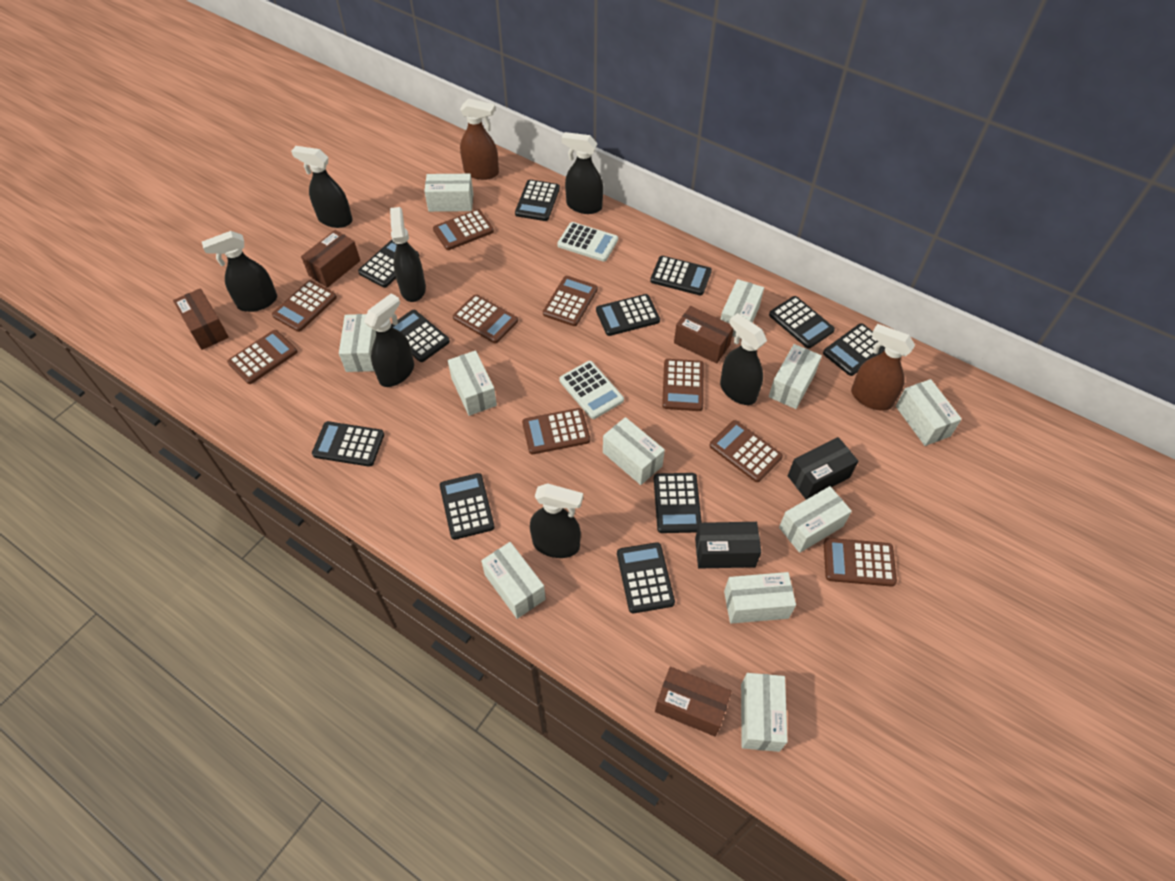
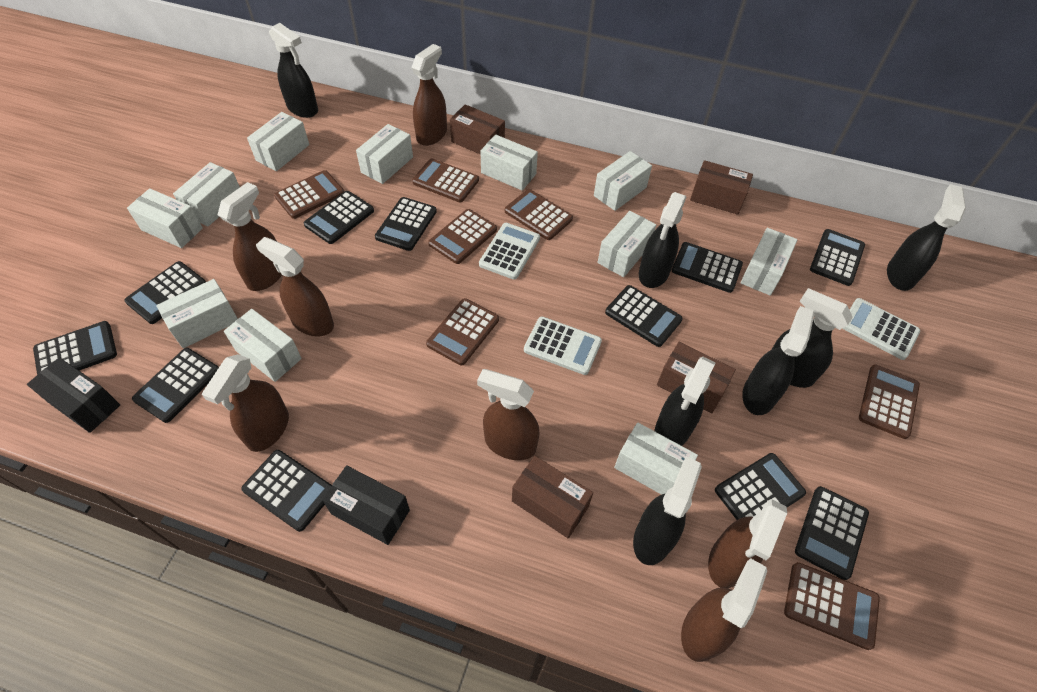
brown calculator: 9 -> 7
brown spray bottle: 2 -> 7
white calculator: 2 -> 3

